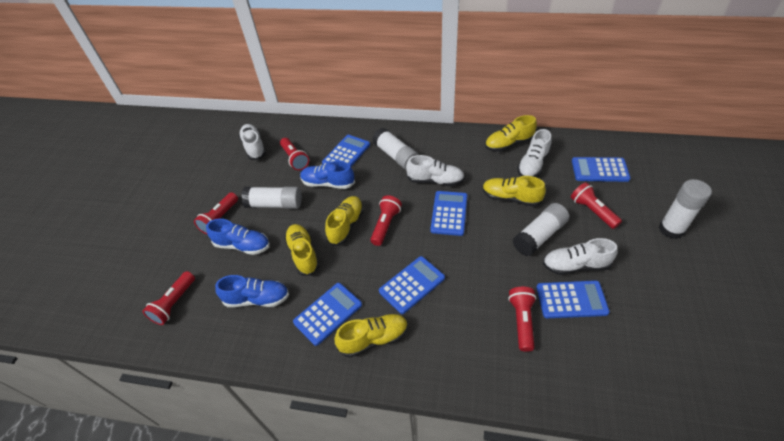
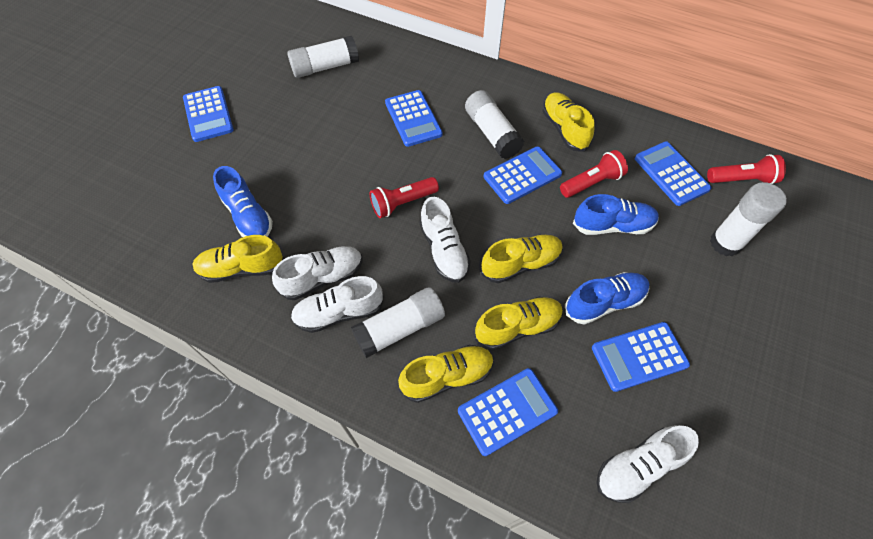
red flashlight: 6 -> 3

